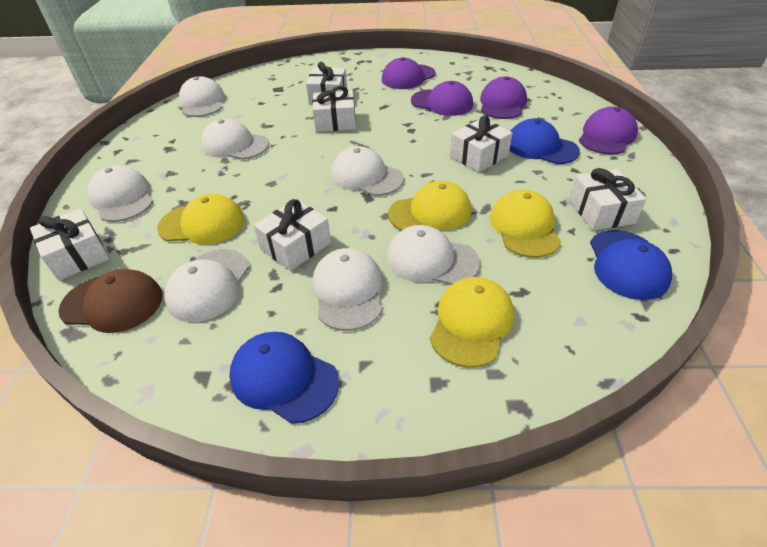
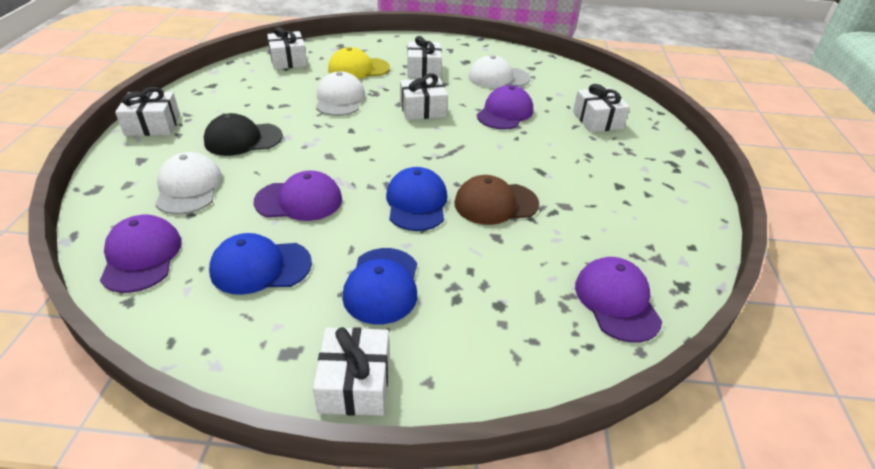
black cap: 0 -> 1
white cap: 7 -> 3
yellow cap: 4 -> 1

